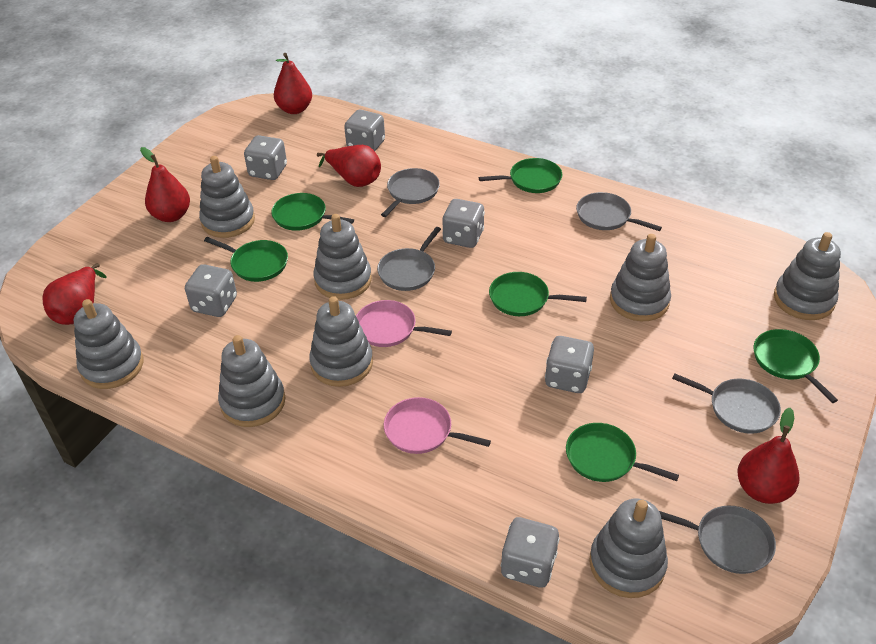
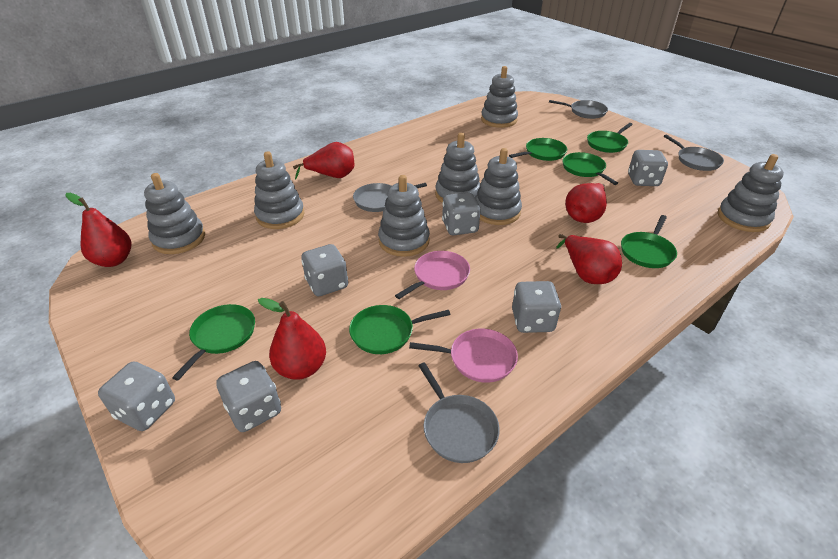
grey pan: 5 -> 4
grey stacking toy: 8 -> 7

